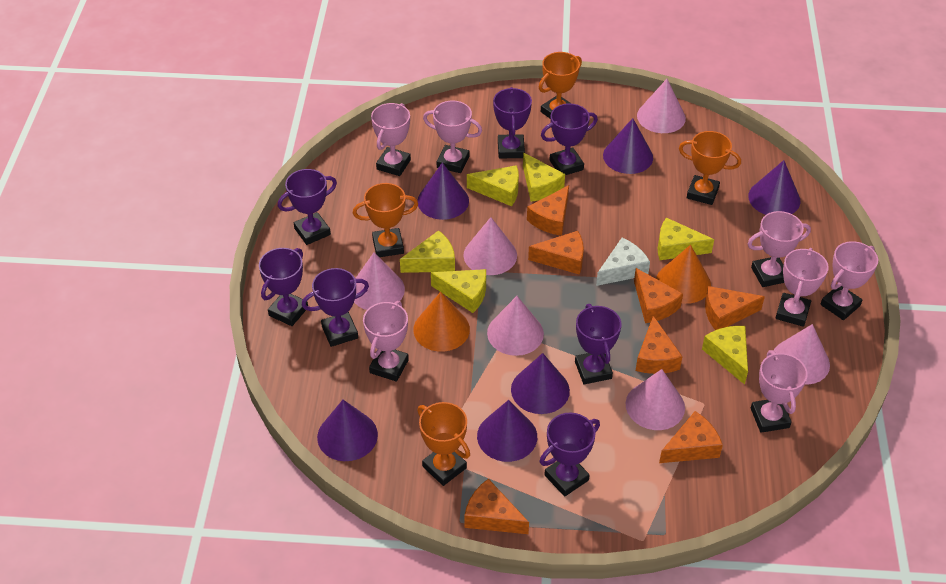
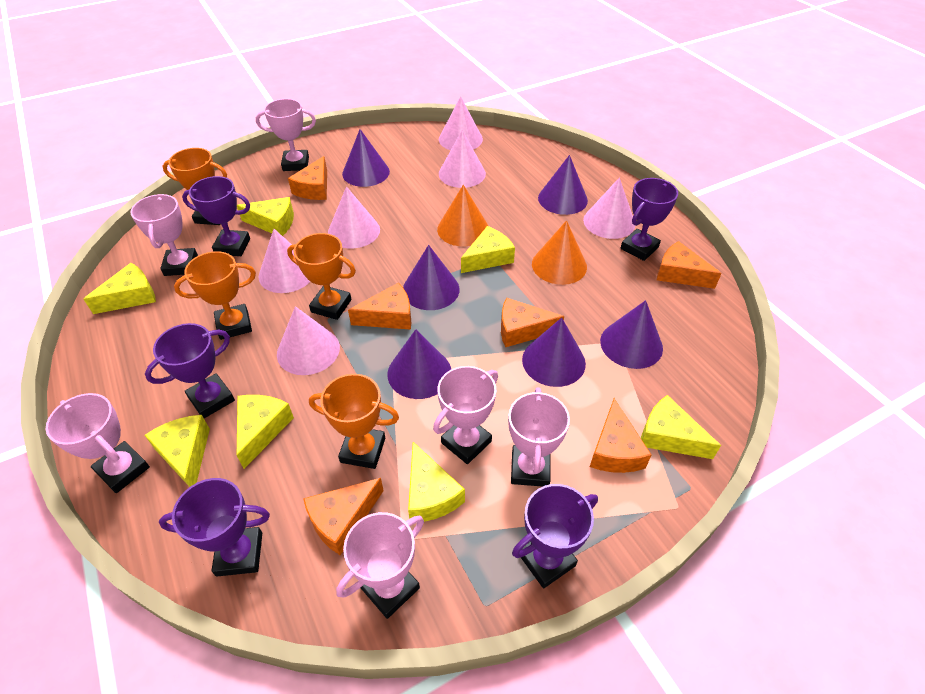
orange cheese: 7 -> 6
pink trophy: 7 -> 6
purple trophy: 7 -> 5
white cheese: 1 -> 0
yellow cheese: 6 -> 7

